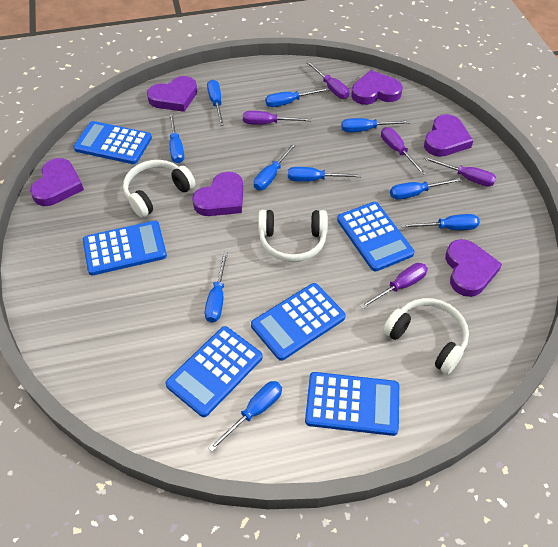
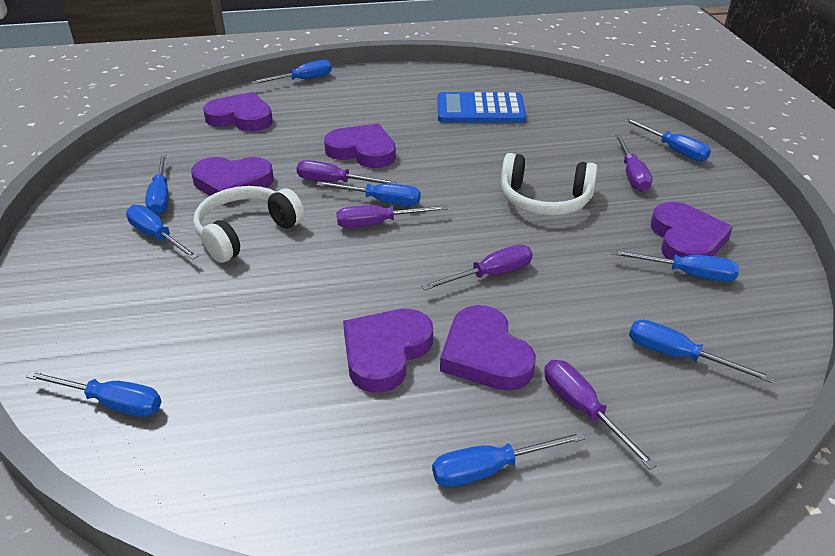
blue calculator: 6 -> 1
blue screwdriver: 10 -> 9
white headphones: 3 -> 2

